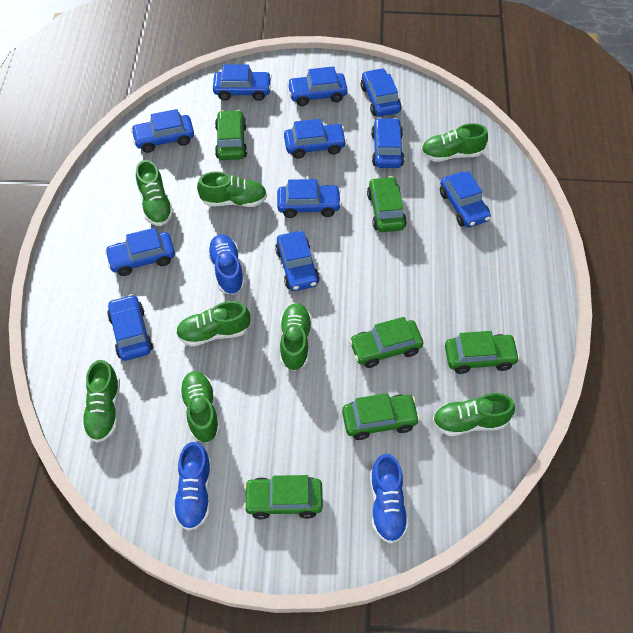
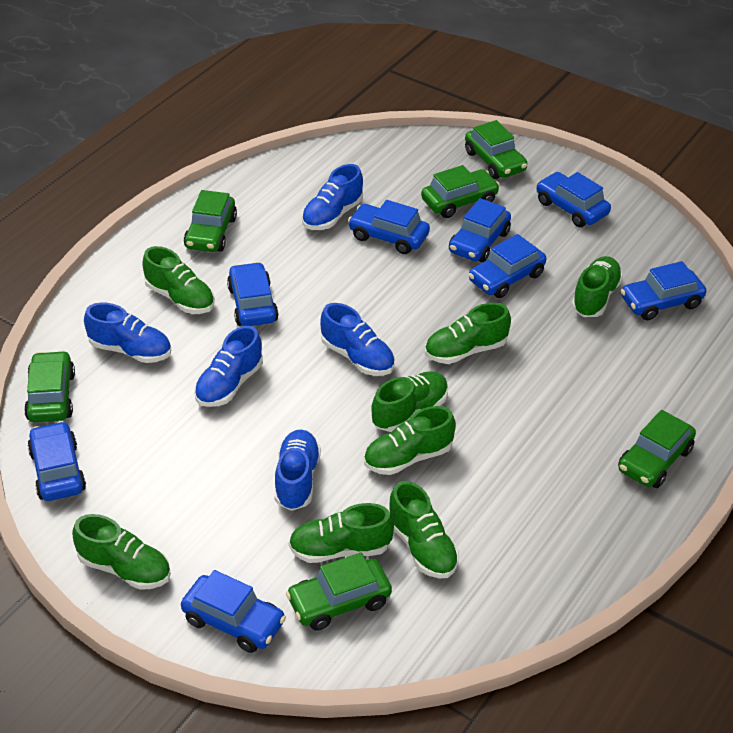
blue car: 11 -> 8
blue shoe: 3 -> 5

